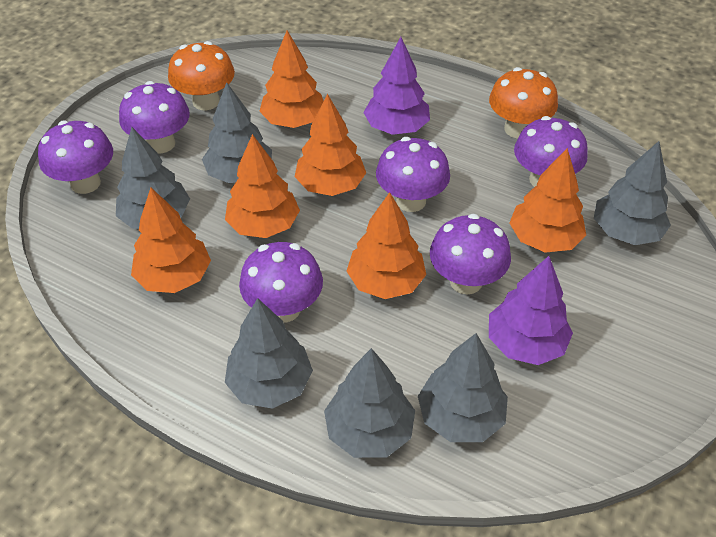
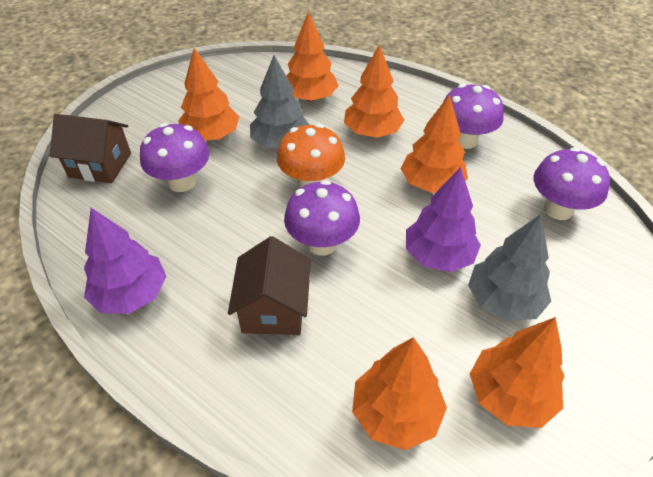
brown house: 0 -> 2
grey tree: 6 -> 2
orange mushroom: 2 -> 1
purple mushroom: 6 -> 4

